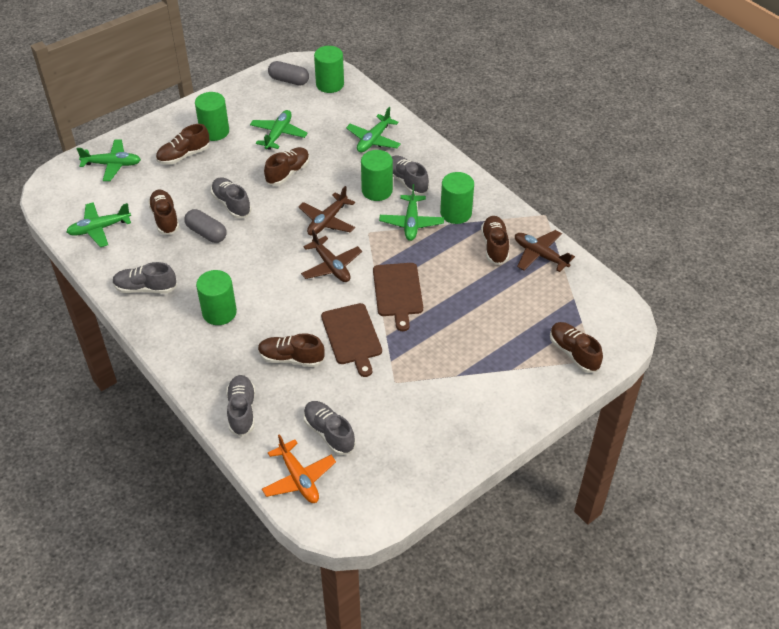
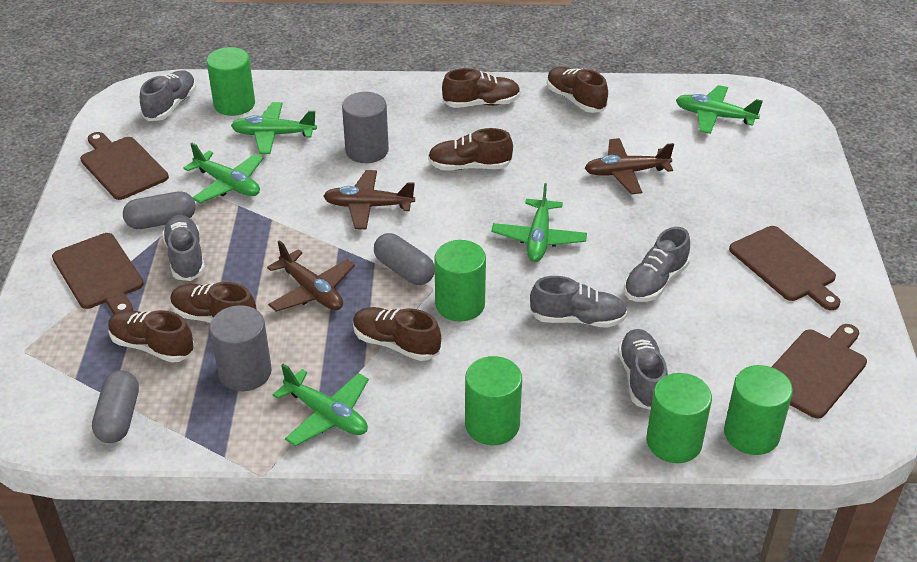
brown cutting board: 2 -> 4
grey capsule: 2 -> 3
grey cylinder: 0 -> 2
orange plane: 1 -> 0

